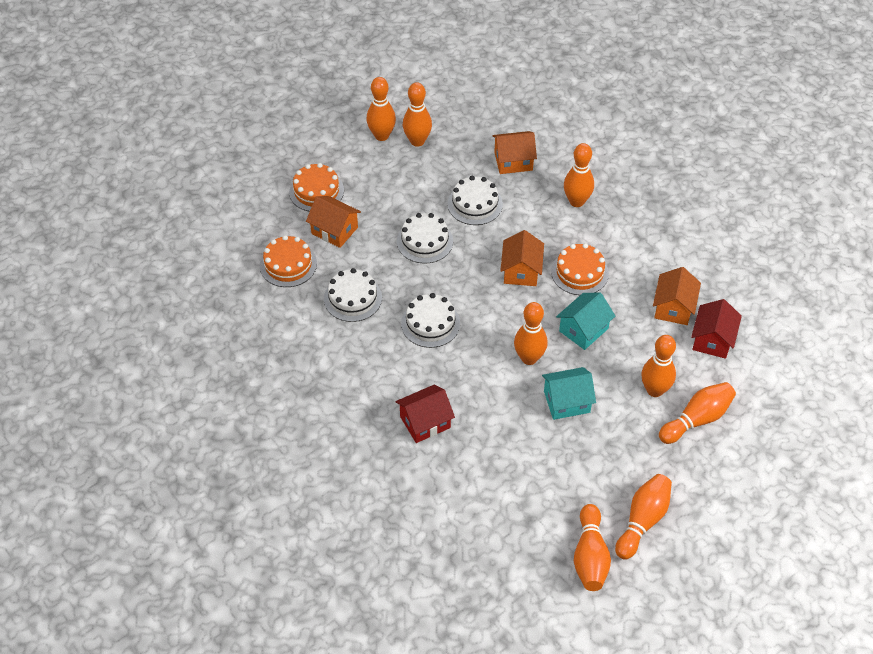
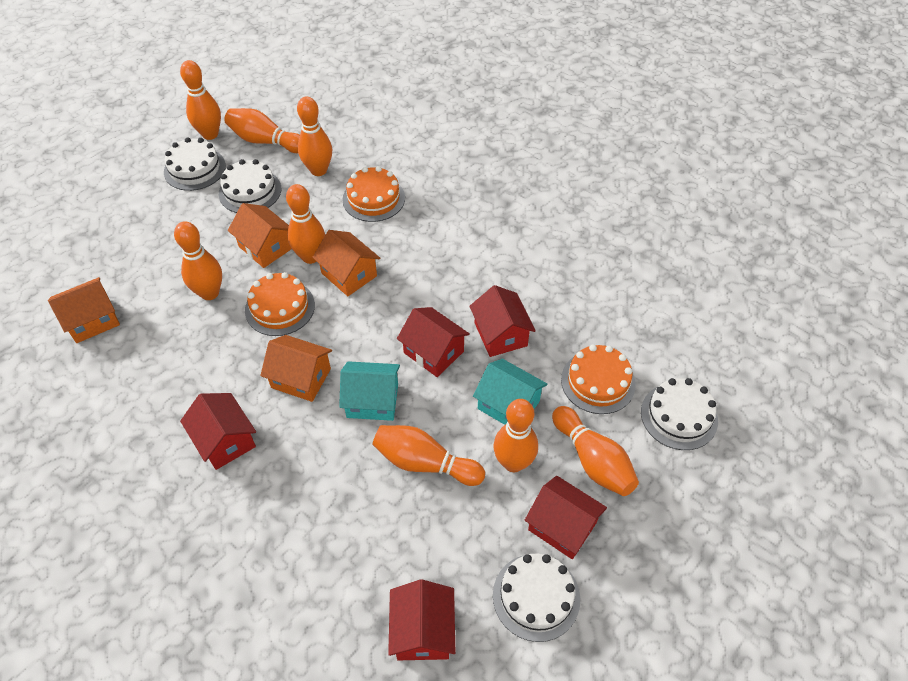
red house: 2 -> 5

